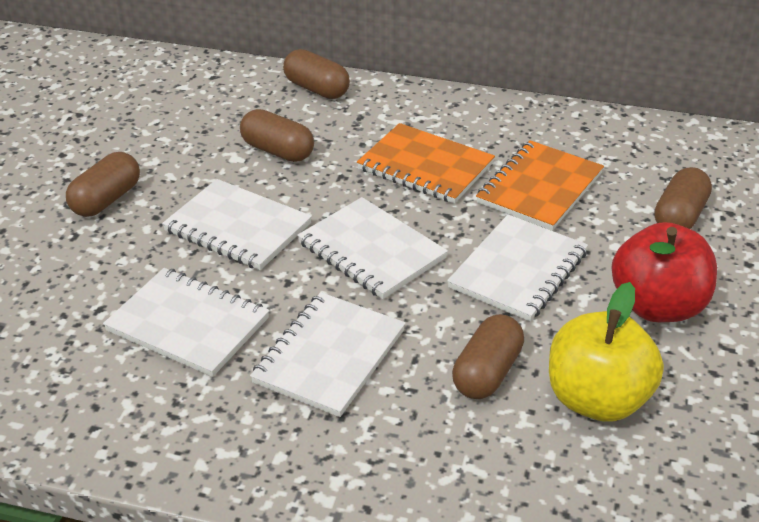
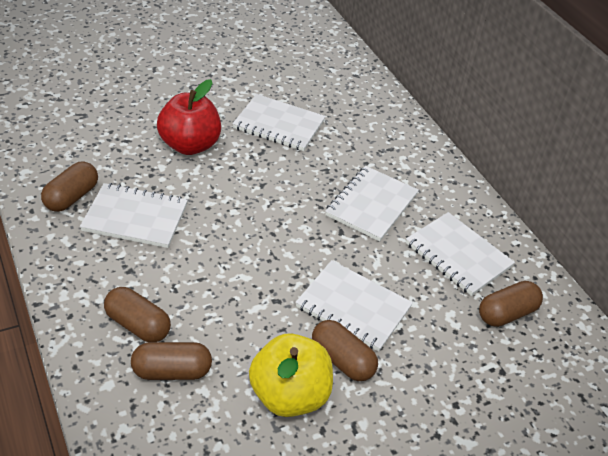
orange notebook: 2 -> 0

